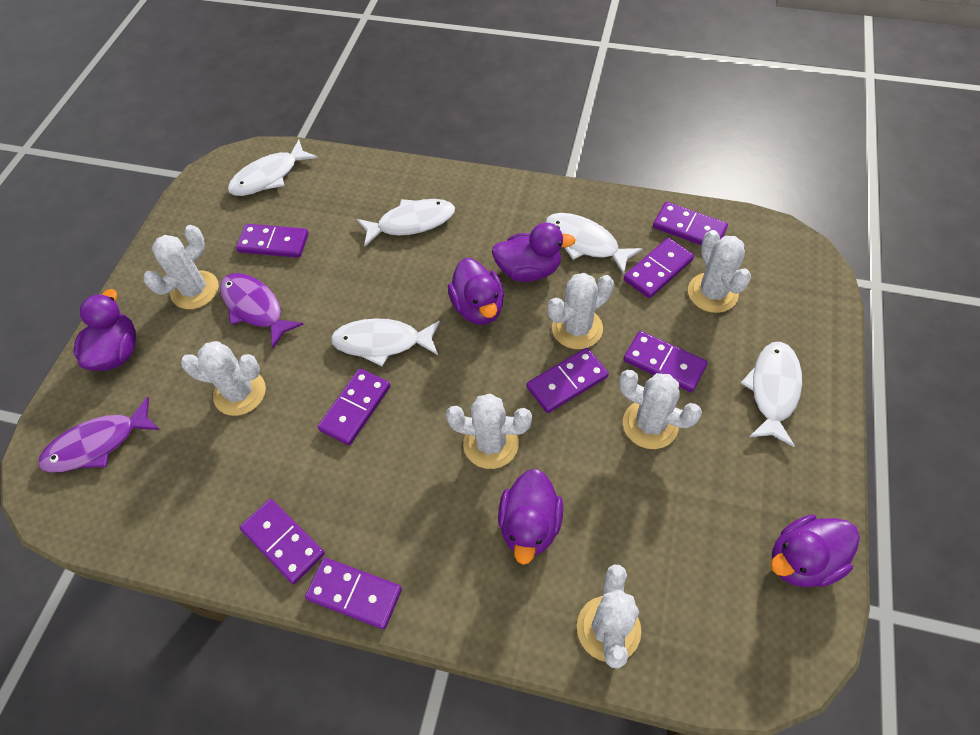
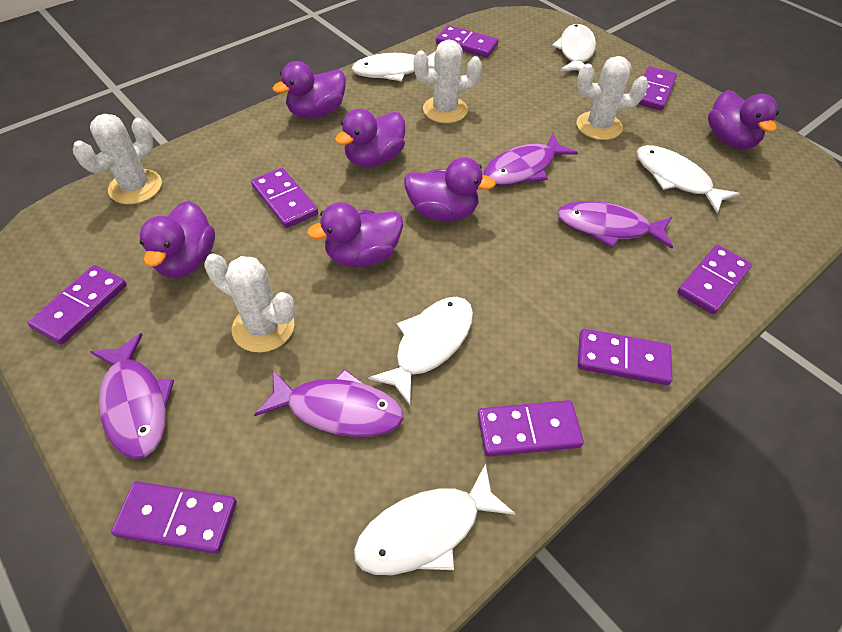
purple duck: 5 -> 6
purple fish: 2 -> 4
white cactus: 7 -> 4

